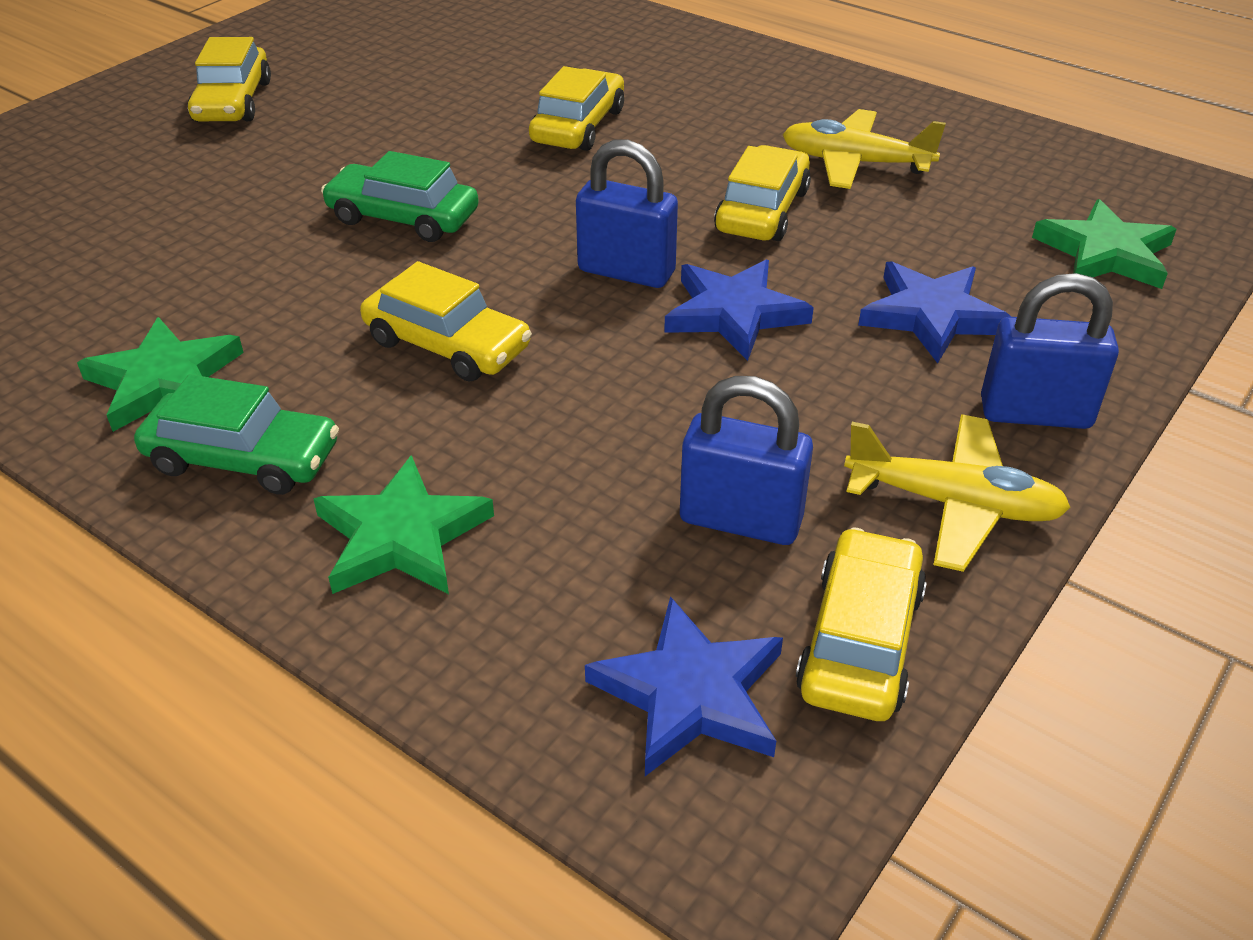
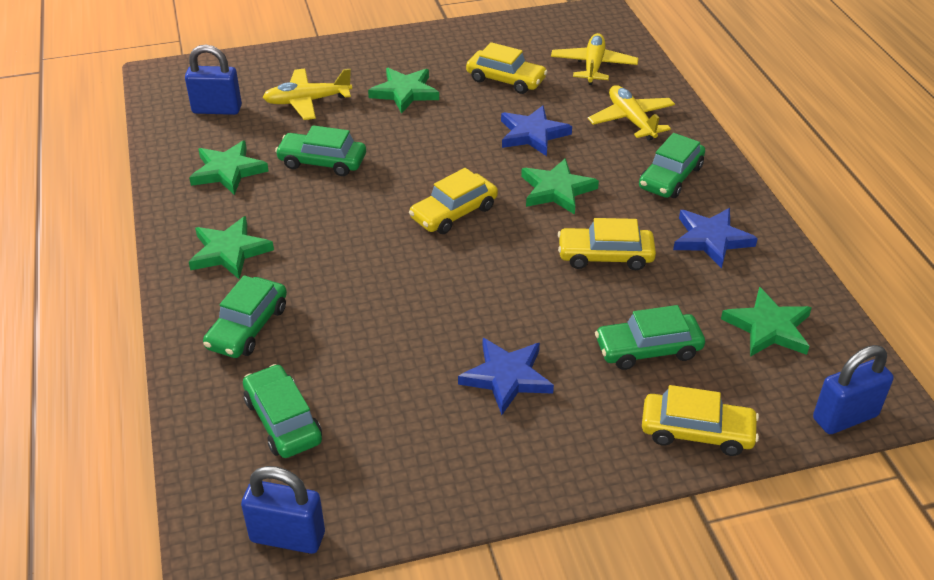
green car: 2 -> 5
green star: 3 -> 5
yellow car: 5 -> 4
yellow plane: 2 -> 3

